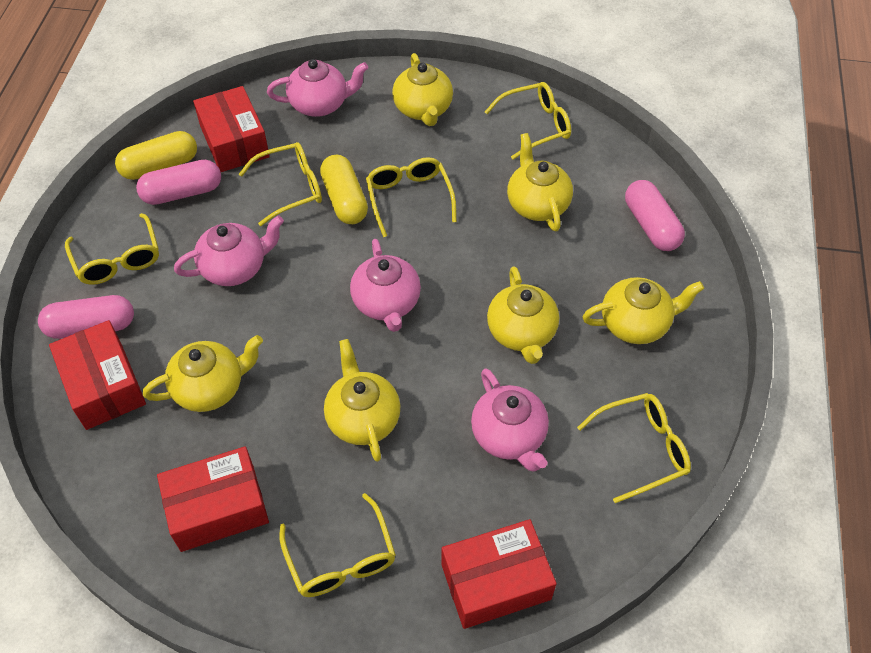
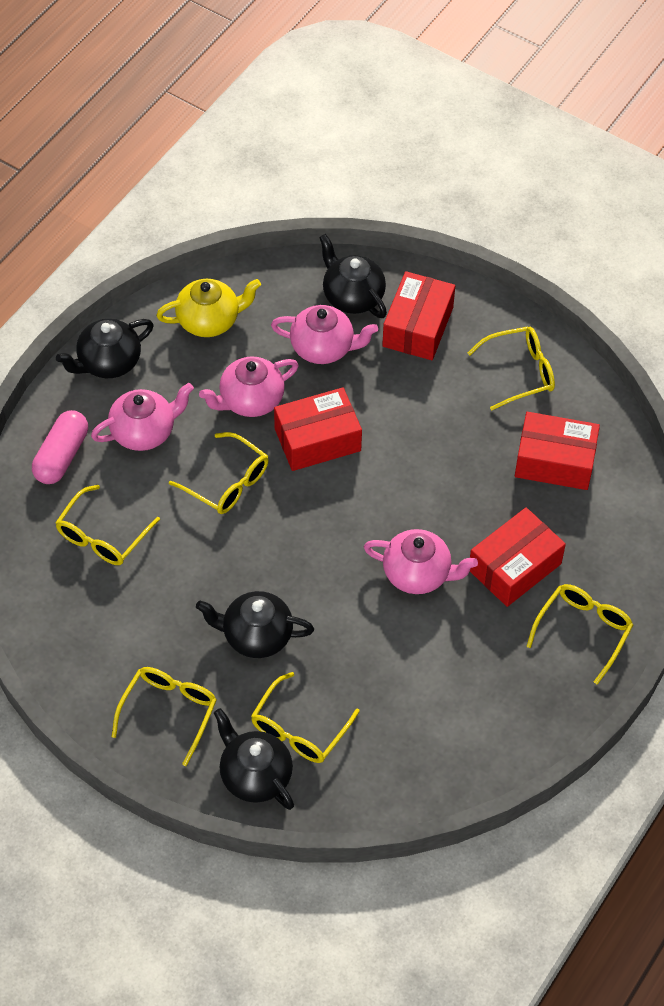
black teapot: 0 -> 4
pink capsule: 3 -> 1
yellow capsule: 2 -> 0
yellow teapot: 6 -> 1

